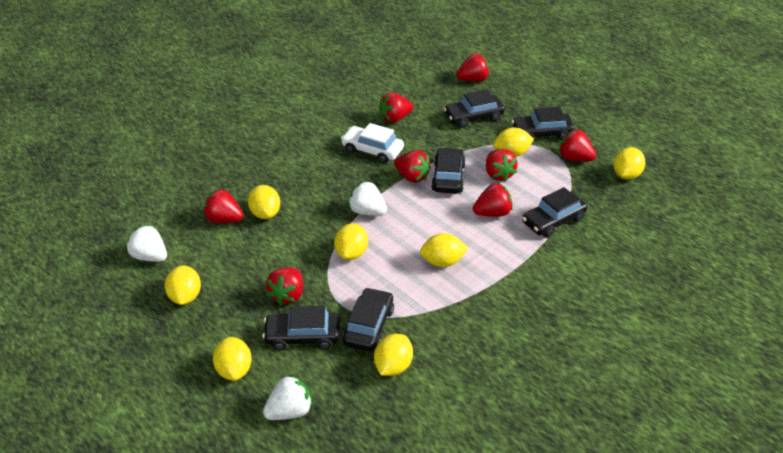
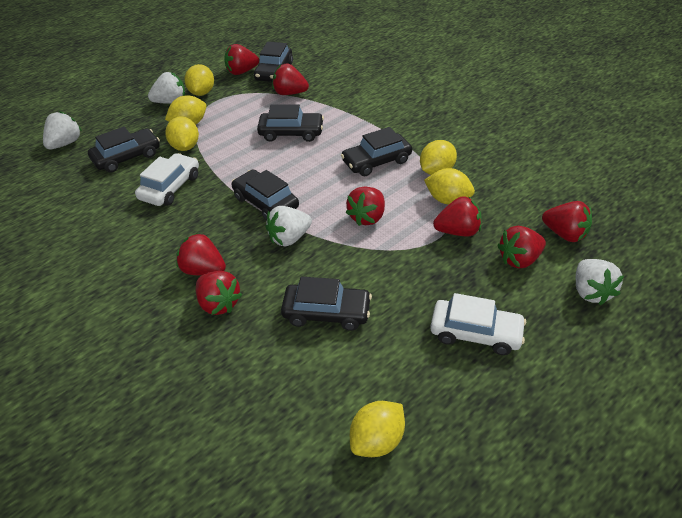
white car: 1 -> 2
white strawberry: 3 -> 4
yellow lemon: 8 -> 6

